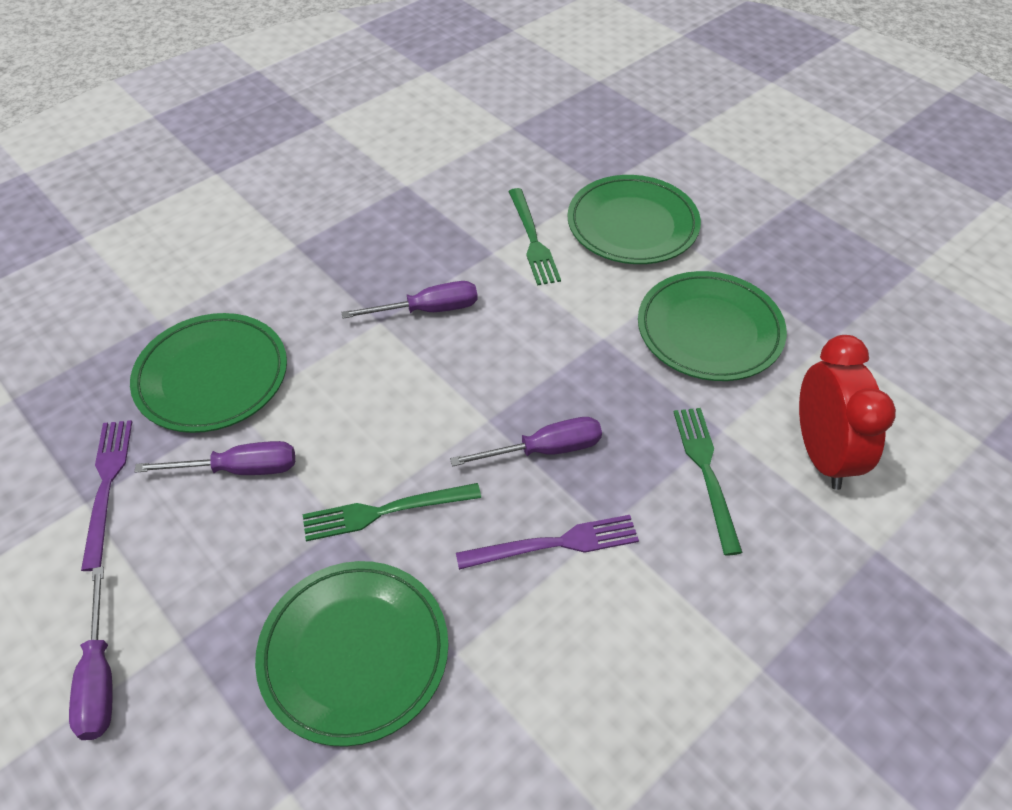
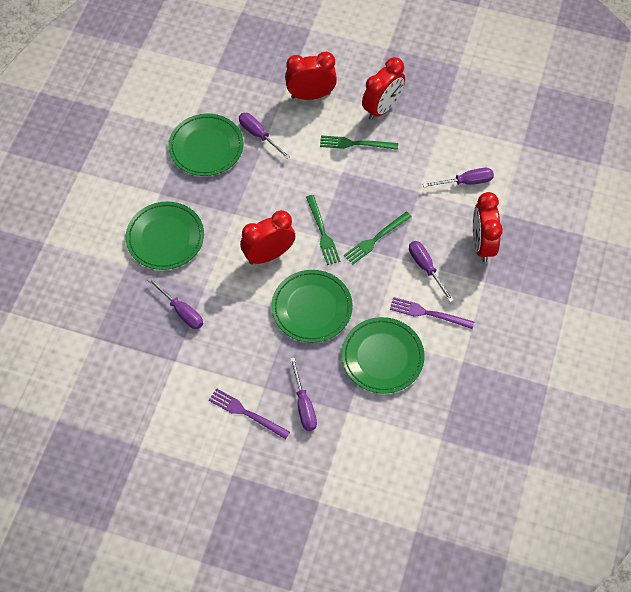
purple screwdriver: 4 -> 5
red clock: 1 -> 4

